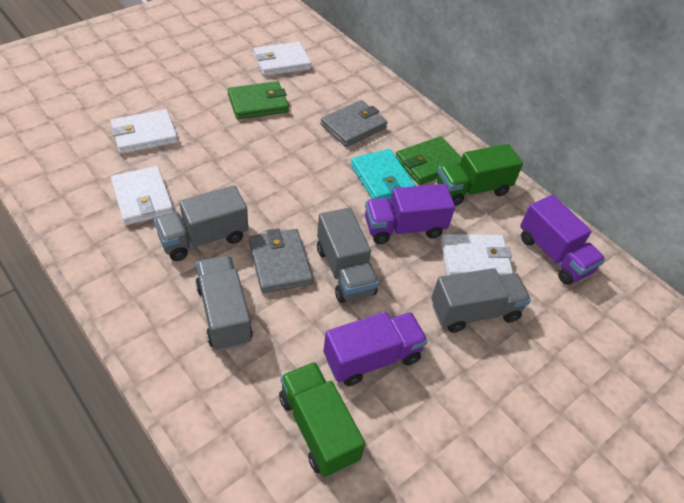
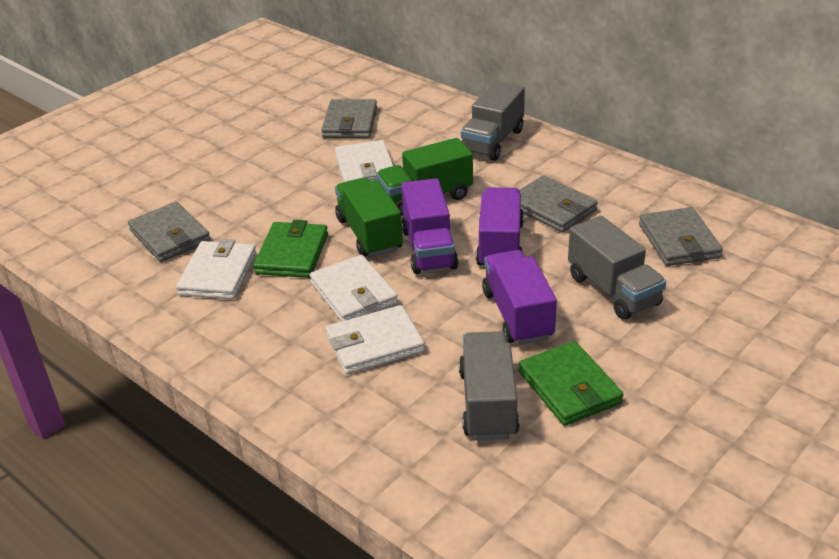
grey truck: 4 -> 3
grey wallet: 2 -> 4
turquoise wallet: 1 -> 0

